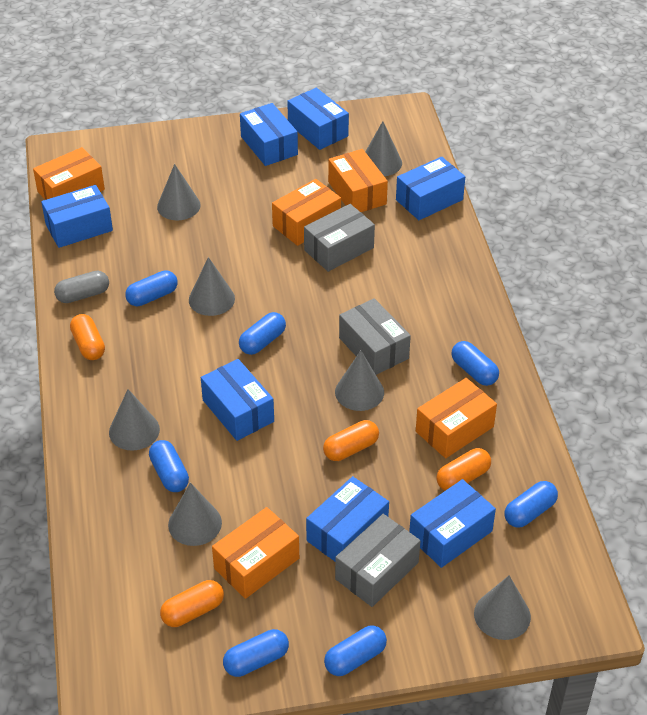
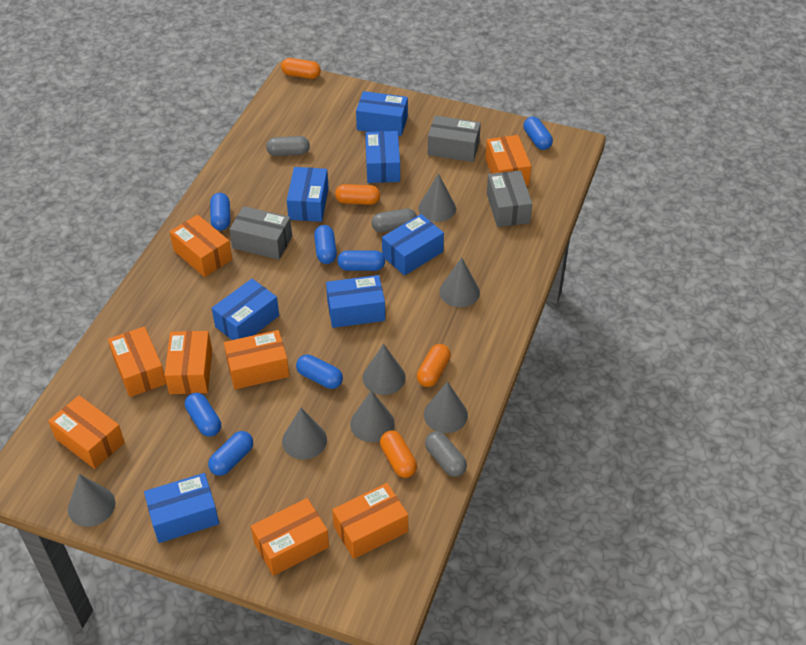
grey capsule: 1 -> 3
orange box: 5 -> 8

